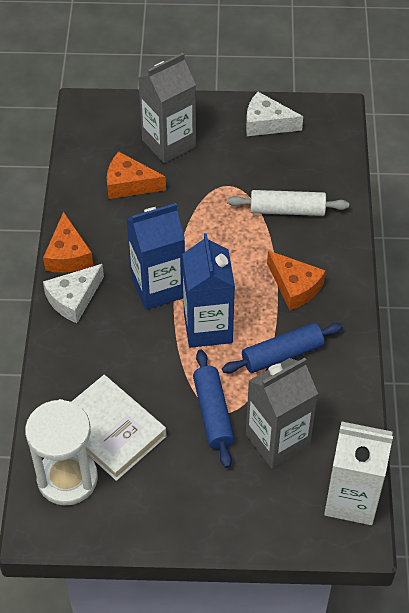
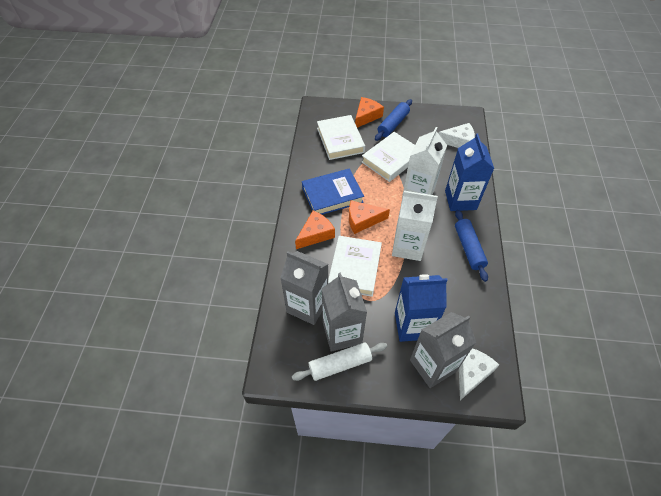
blue book: 0 -> 1
grey carton: 2 -> 3
white book: 1 -> 3
white carton: 1 -> 2
white hourglass: 1 -> 0

